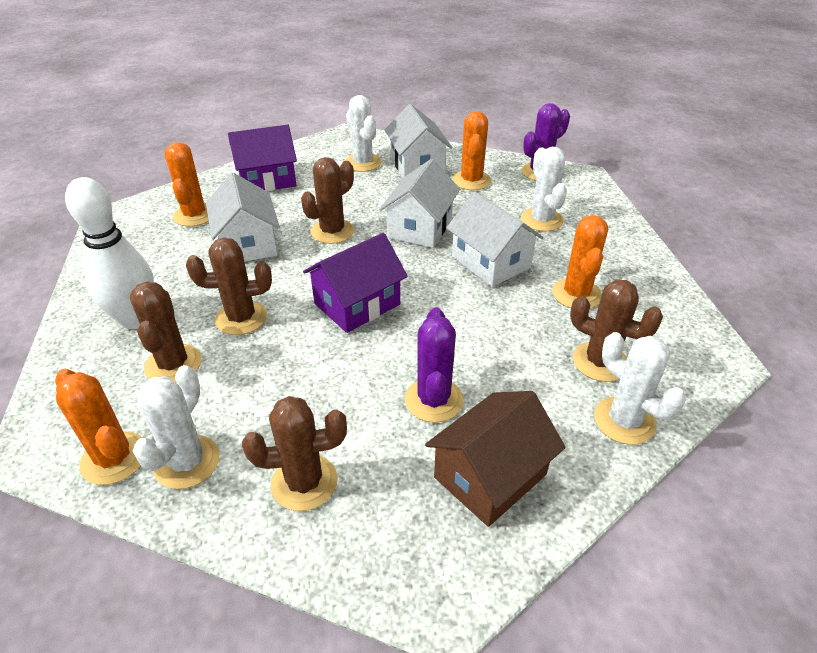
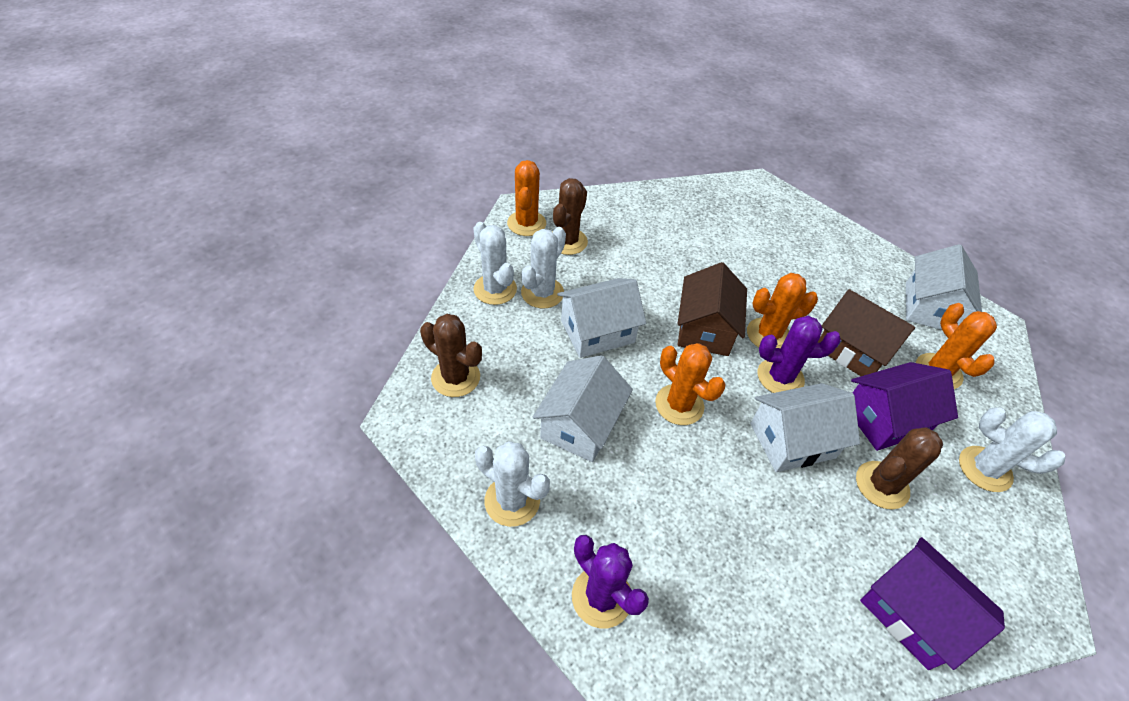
brown cactus: 5 -> 3
brown house: 1 -> 2
white bowling pin: 1 -> 0

